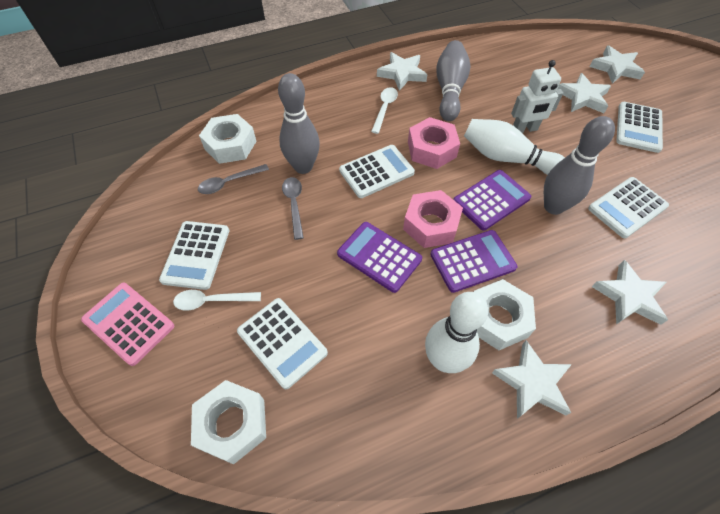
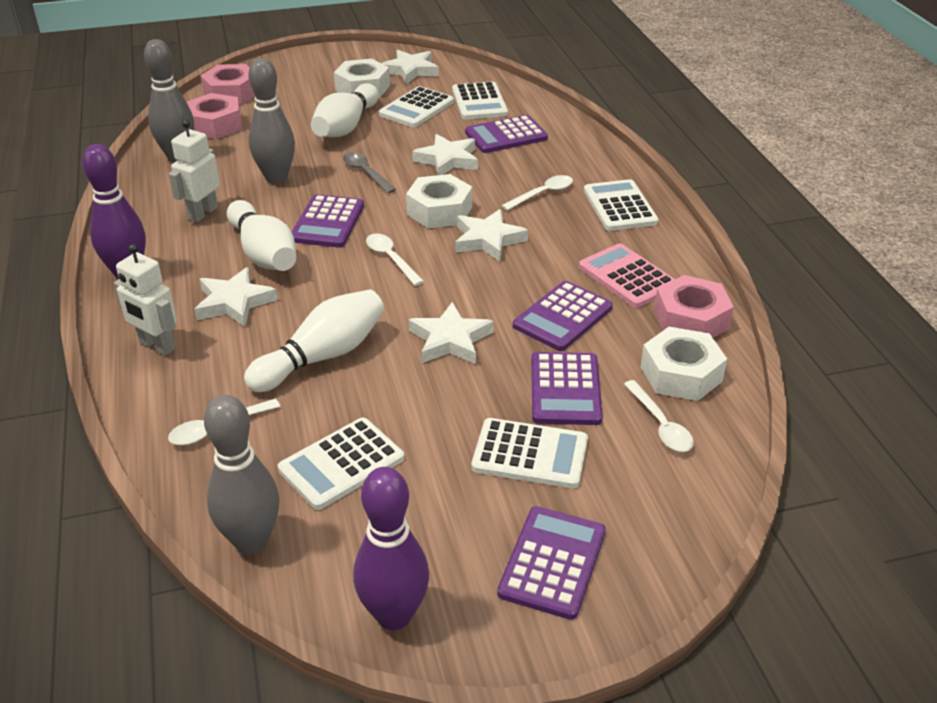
grey spoon: 2 -> 1
pink nut: 2 -> 3
purple bowling pin: 0 -> 2
purple calculator: 3 -> 5
white bowling pin: 2 -> 3
white robot: 1 -> 2
white spoon: 2 -> 4

